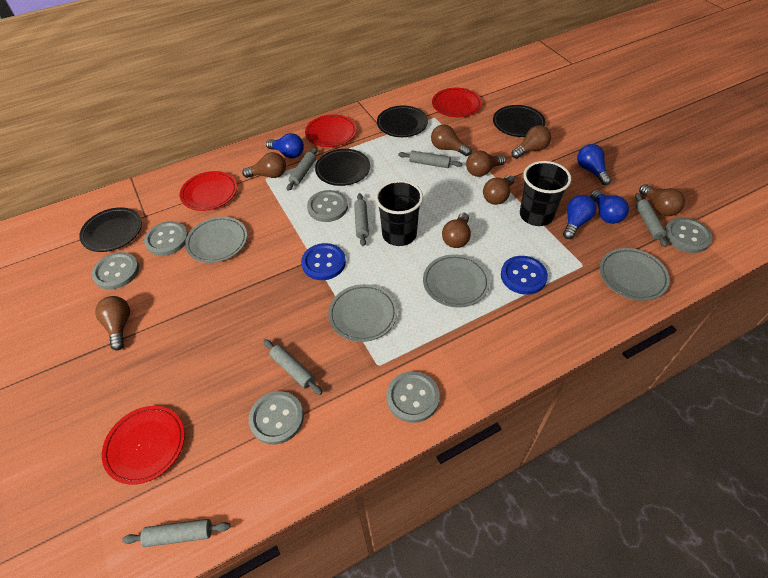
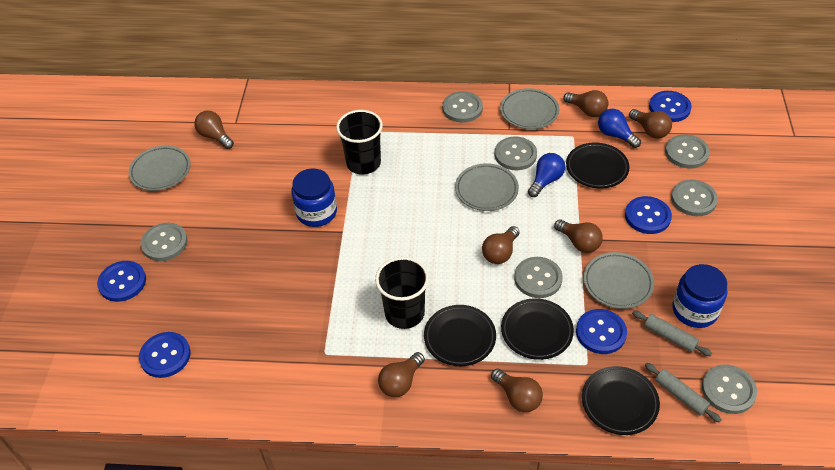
blue button: 2 -> 5
blue jar: 0 -> 2
blue light bulb: 4 -> 2
brown light bulb: 8 -> 7
grey button: 6 -> 7
grey rolling pin: 6 -> 2
red plate: 4 -> 0

